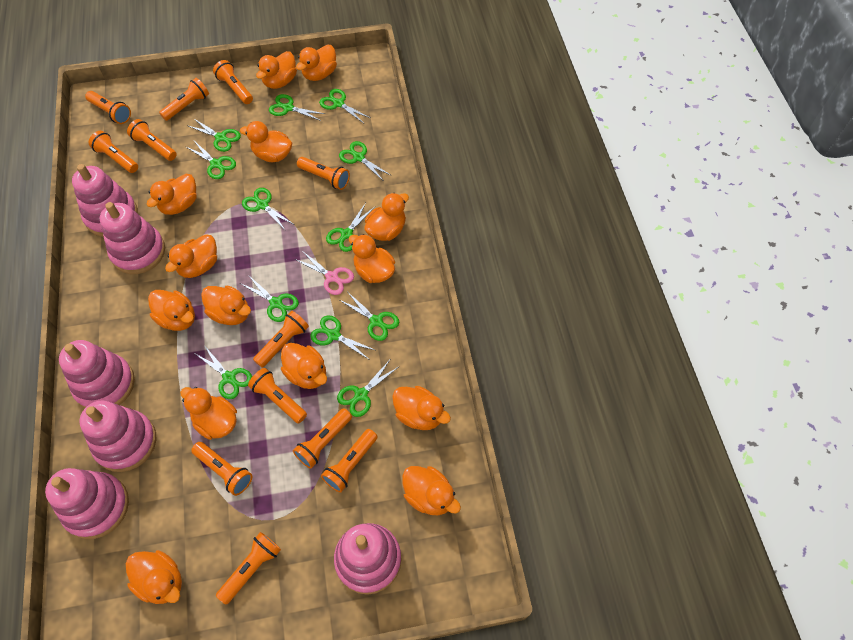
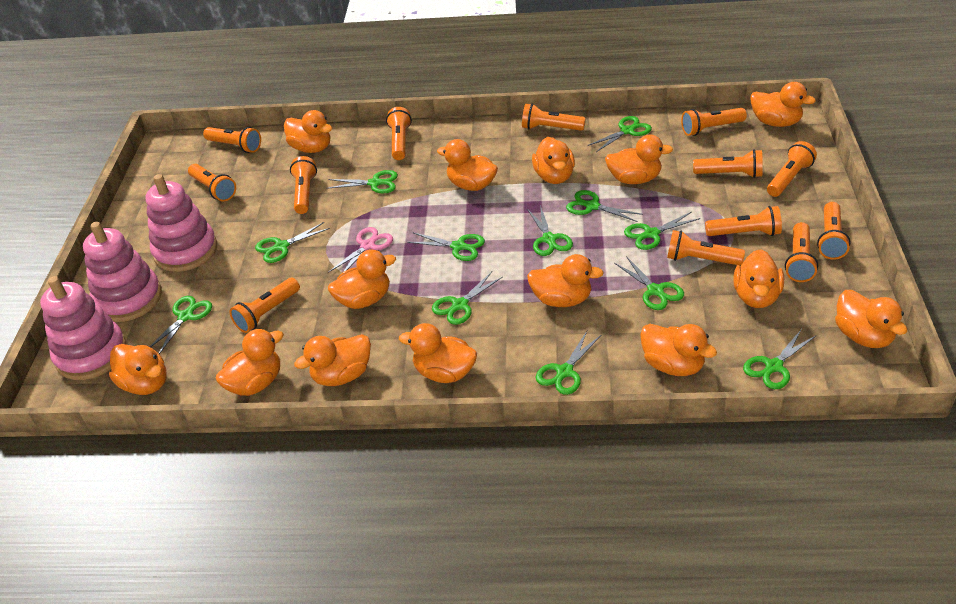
orange flashlight: 12 -> 13
pink stacking toy: 6 -> 3

